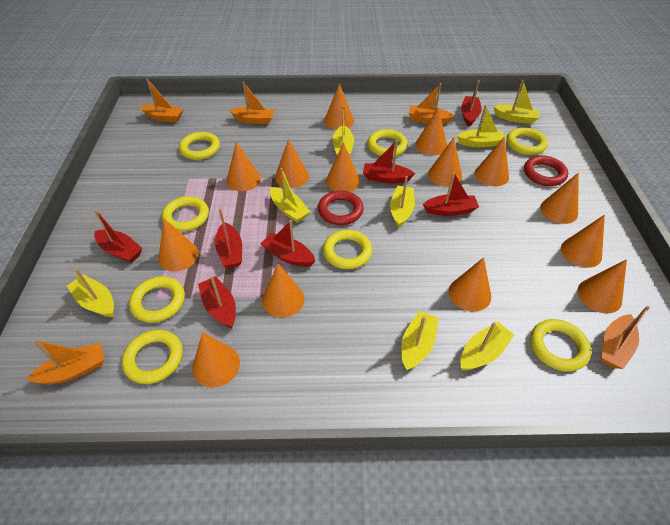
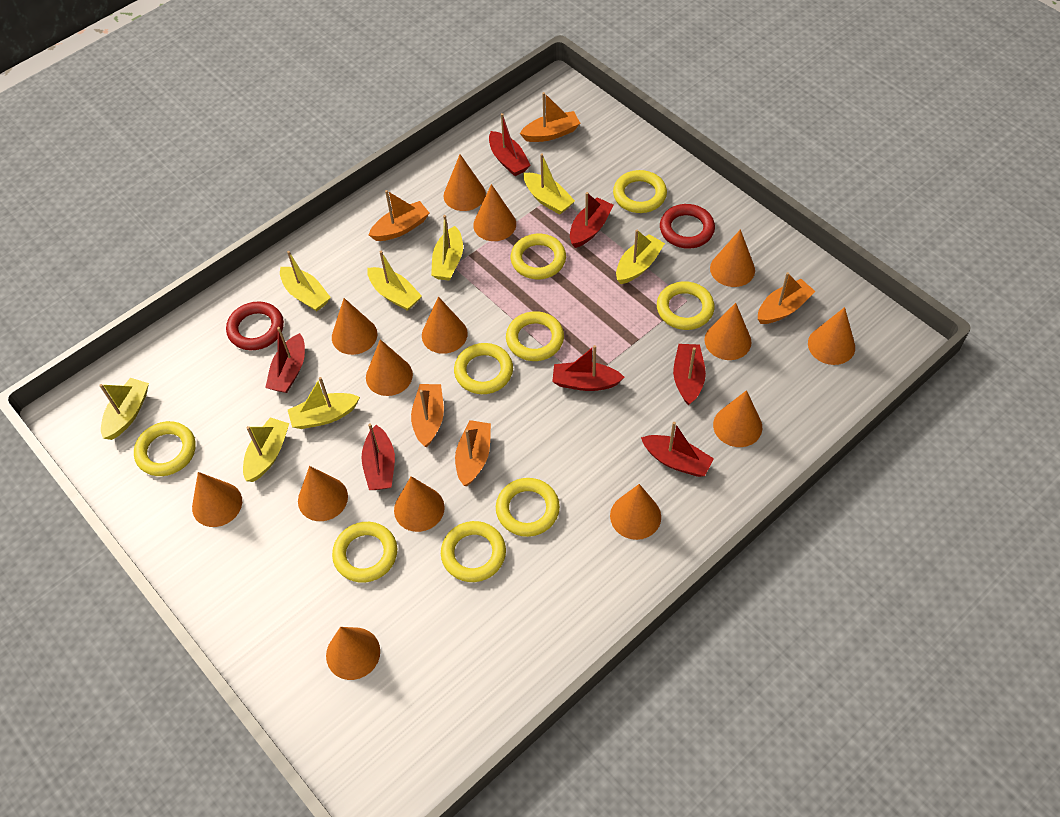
yellow ring: 8 -> 9

